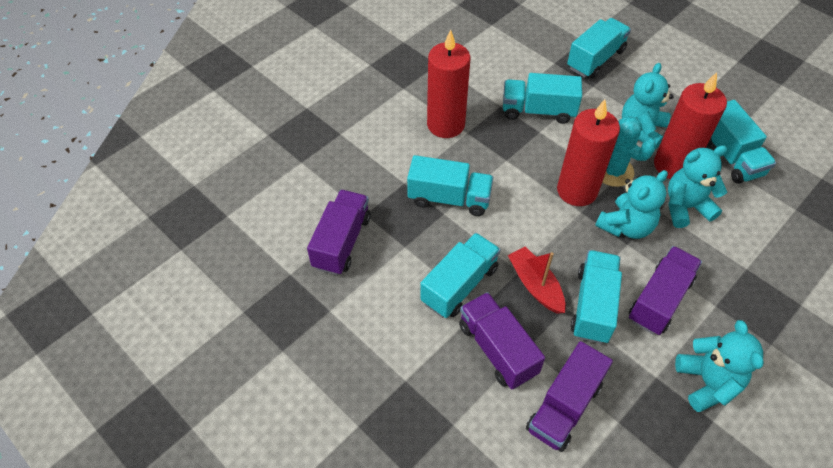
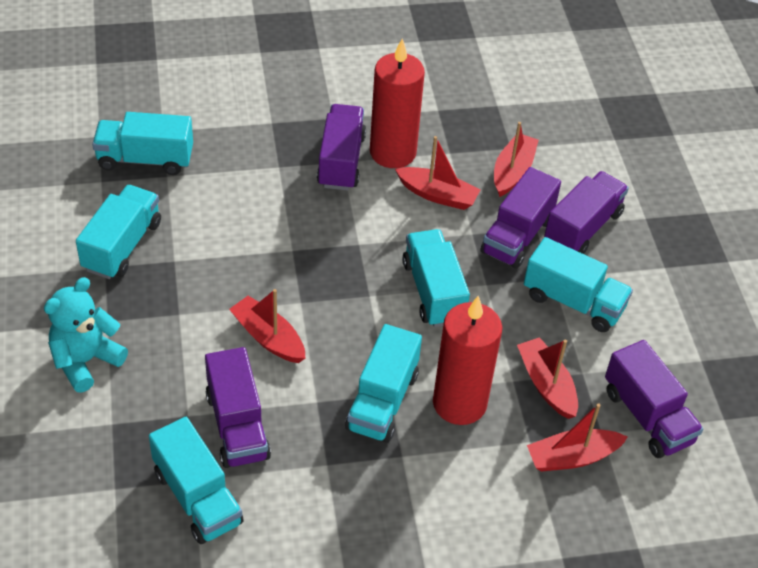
purple truck: 4 -> 5
red boat: 1 -> 5
red candle: 3 -> 2
turquoise cactus: 1 -> 0
turquoise teddy bear: 4 -> 1

